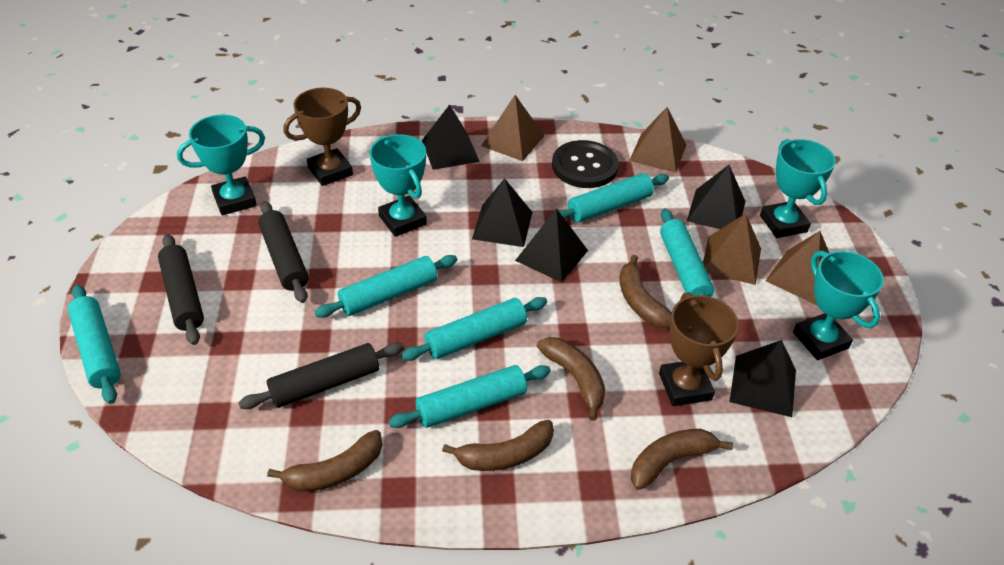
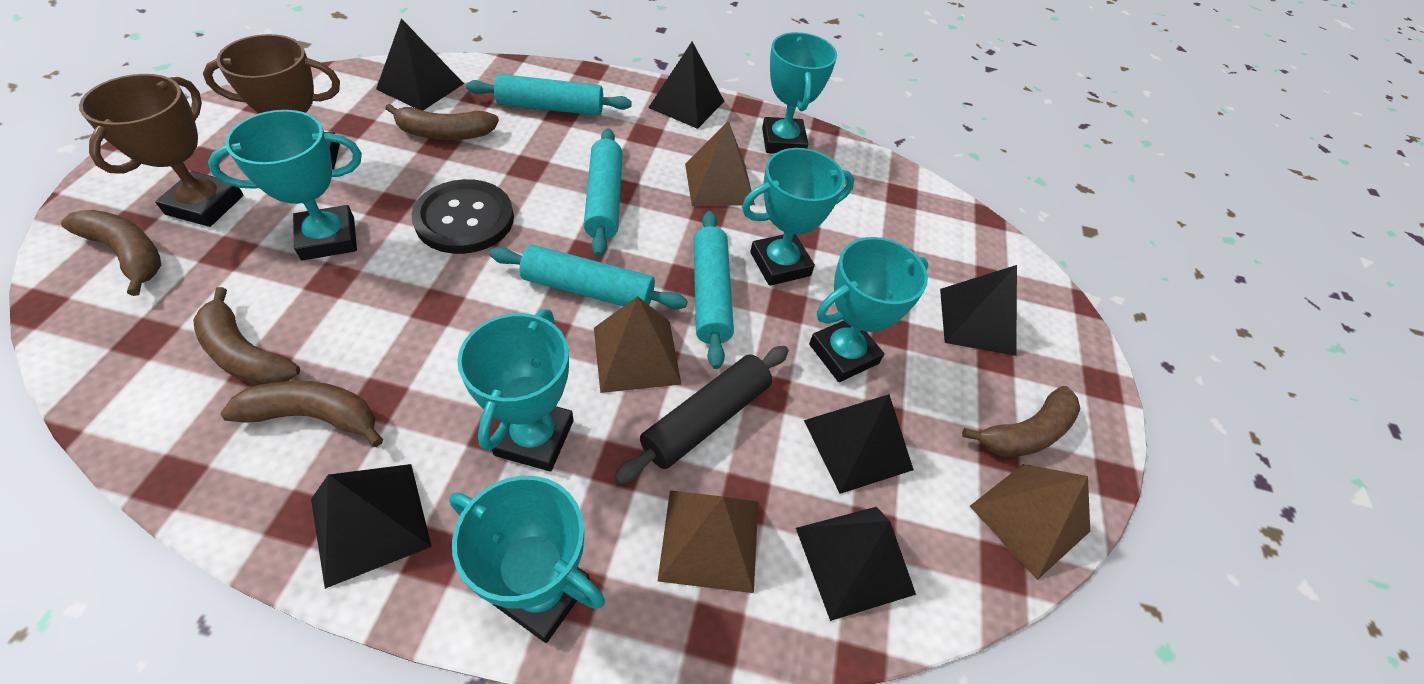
black pyramid: 5 -> 6
black rolling pin: 3 -> 1
turquoise rolling pin: 6 -> 4
turquoise trophy: 4 -> 6

